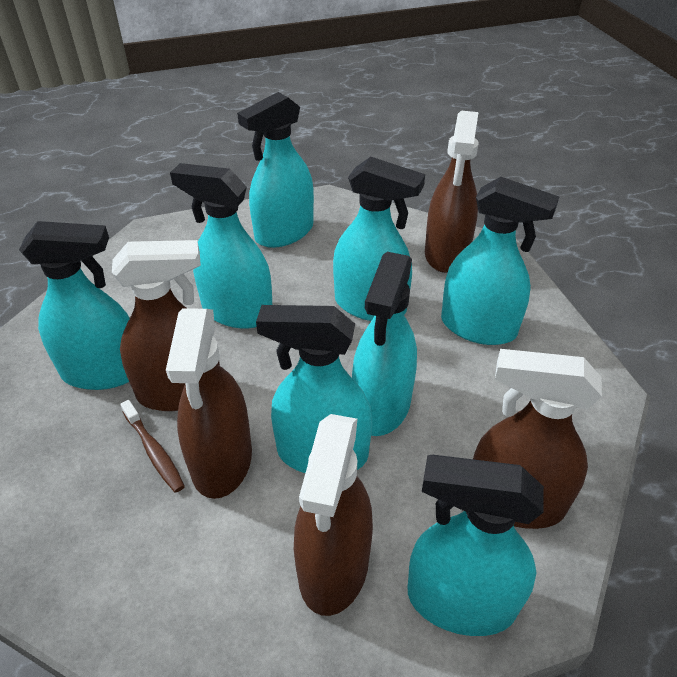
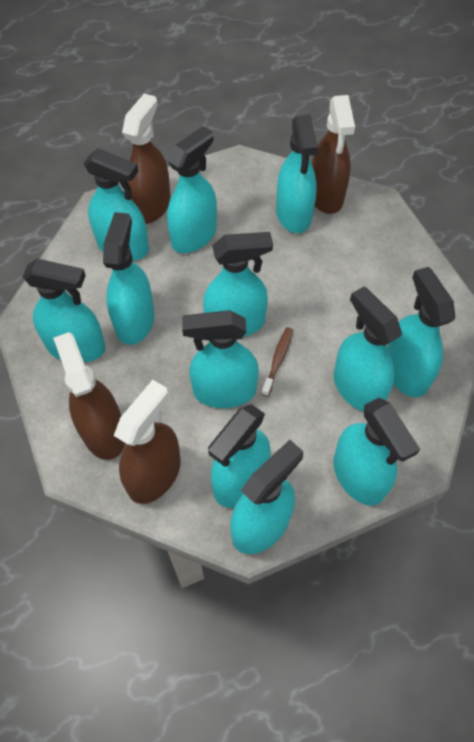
brown spray bottle: 5 -> 4
turquoise spray bottle: 8 -> 12

